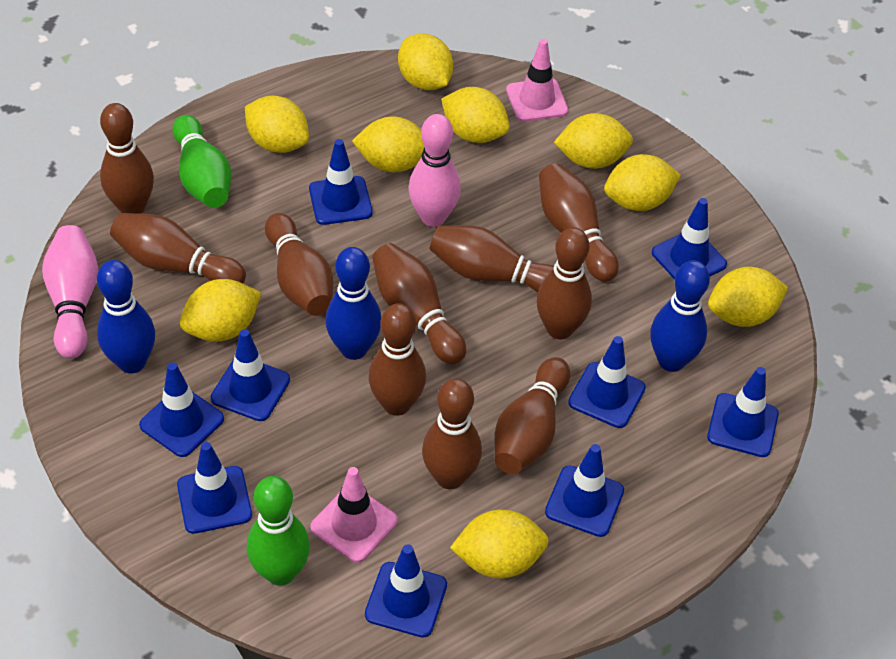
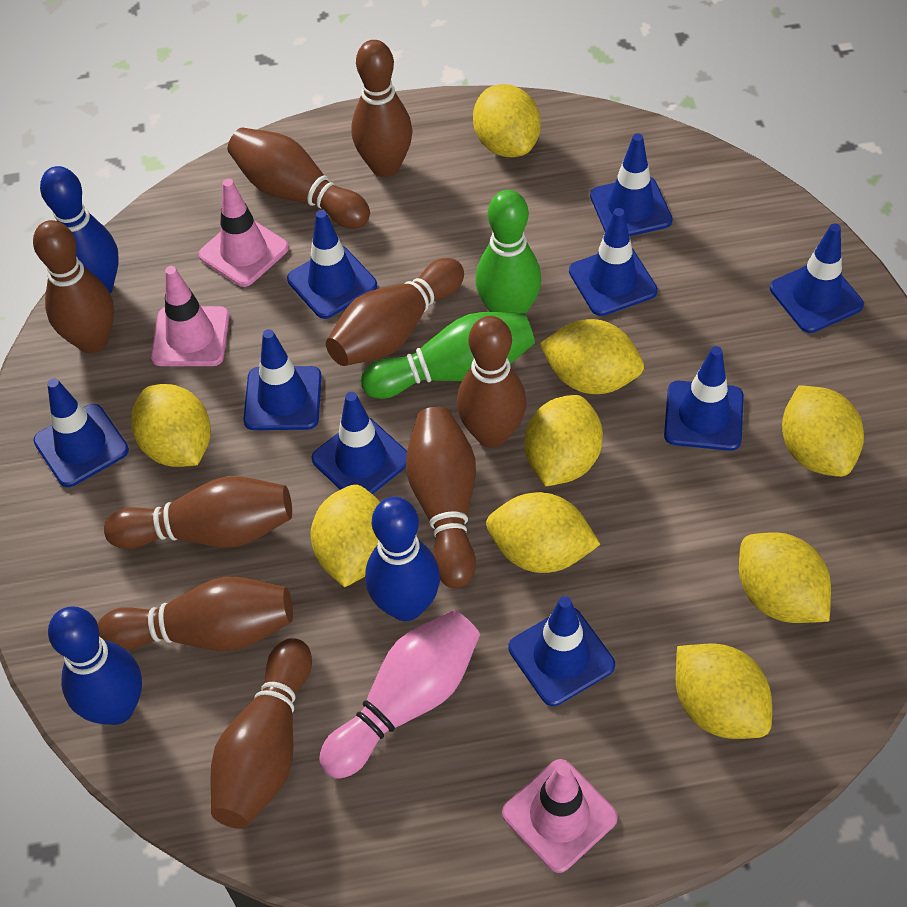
brown bowling pin: 10 -> 9
pink bowling pin: 2 -> 1
pink traffic cone: 2 -> 3

